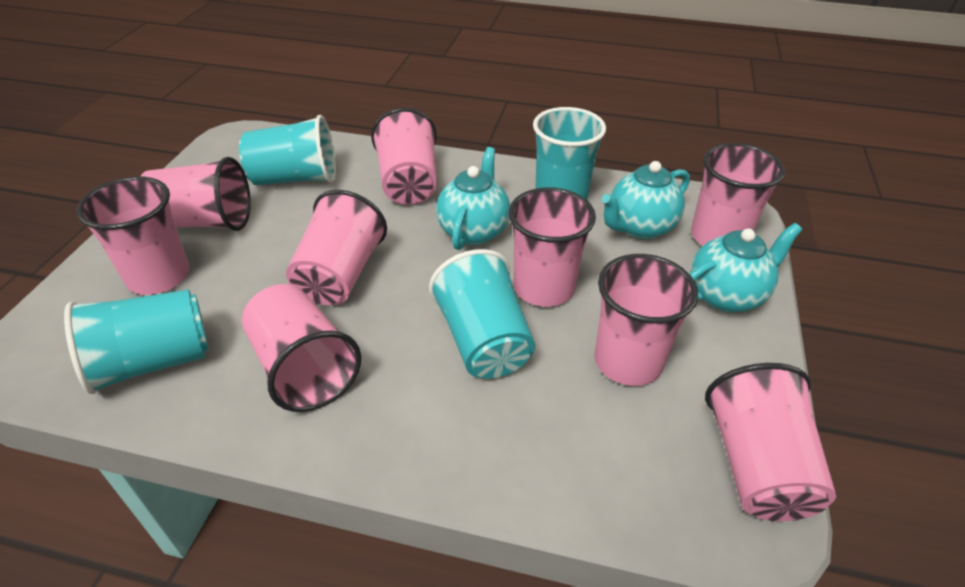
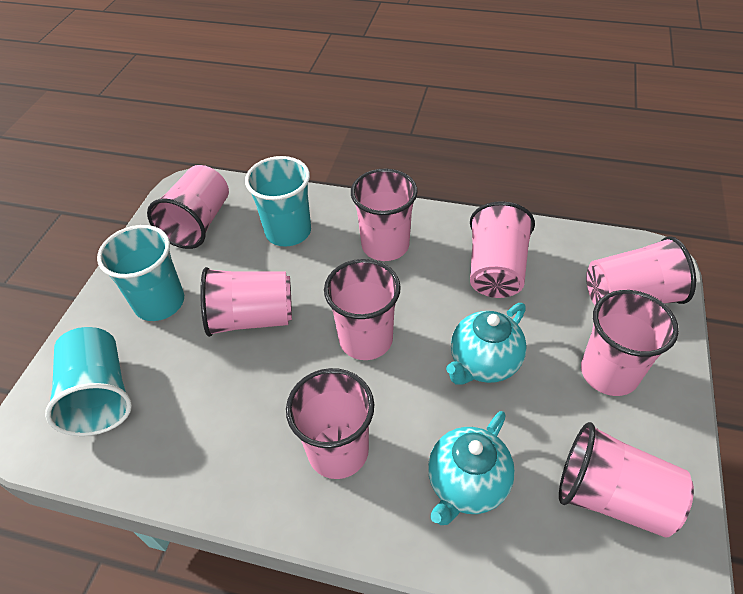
turquoise cup: 4 -> 3
turquoise teapot: 3 -> 2

